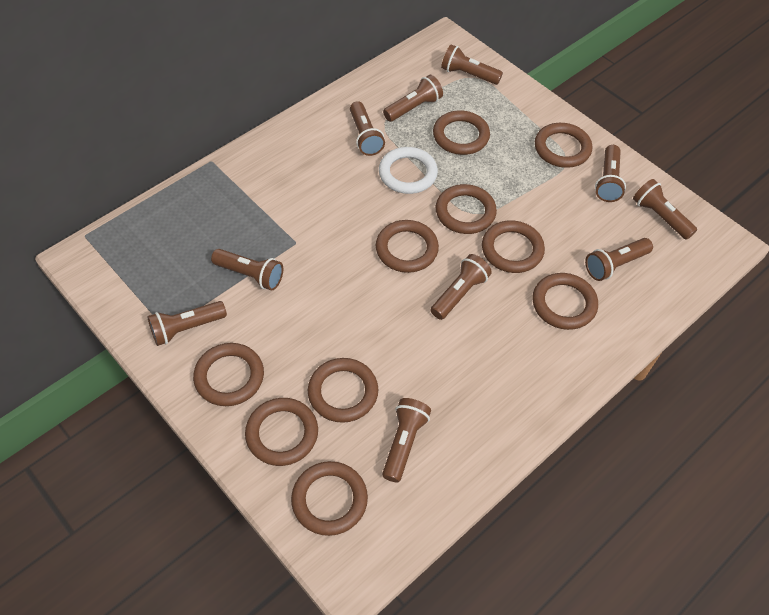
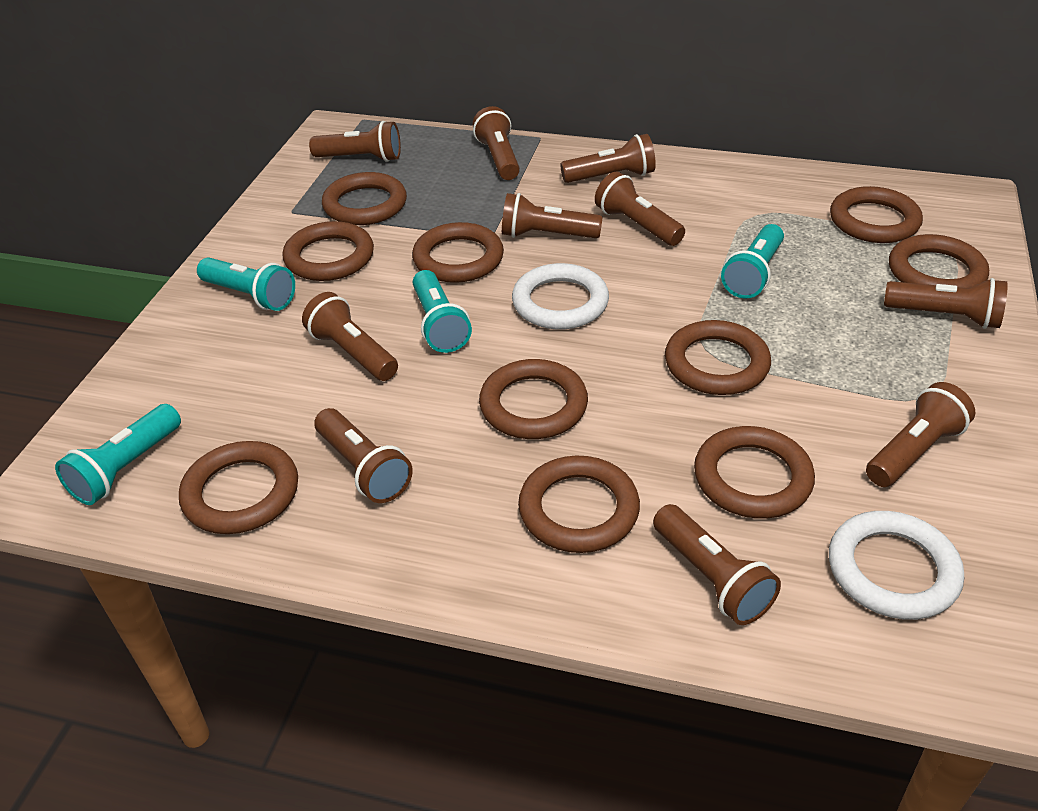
turquoise flashlight: 0 -> 4
white ring: 1 -> 2

